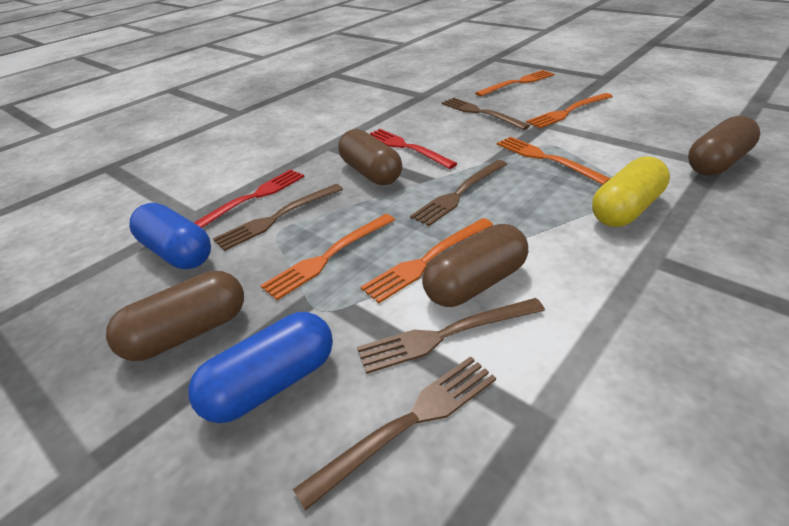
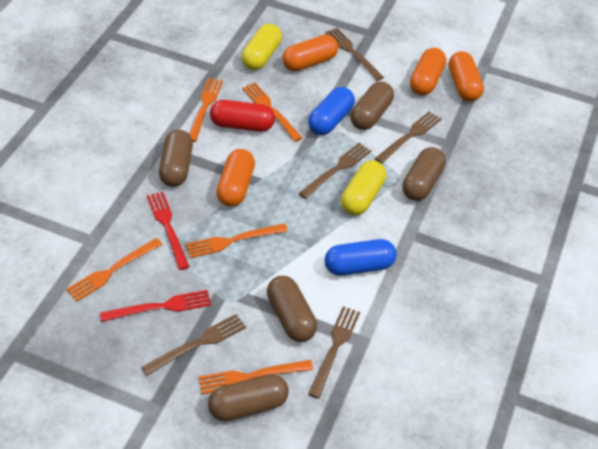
brown capsule: 4 -> 5
orange capsule: 0 -> 4
red capsule: 0 -> 1
yellow capsule: 1 -> 2

